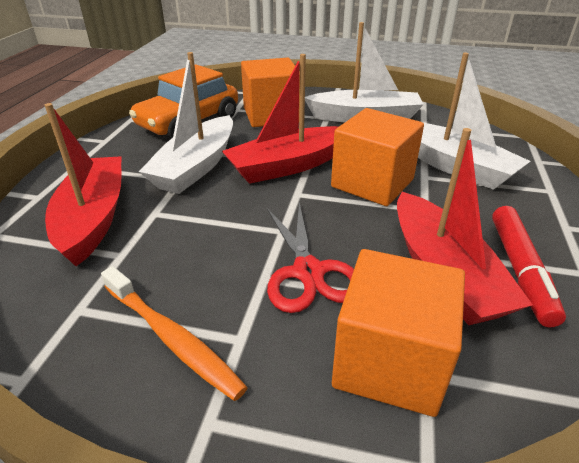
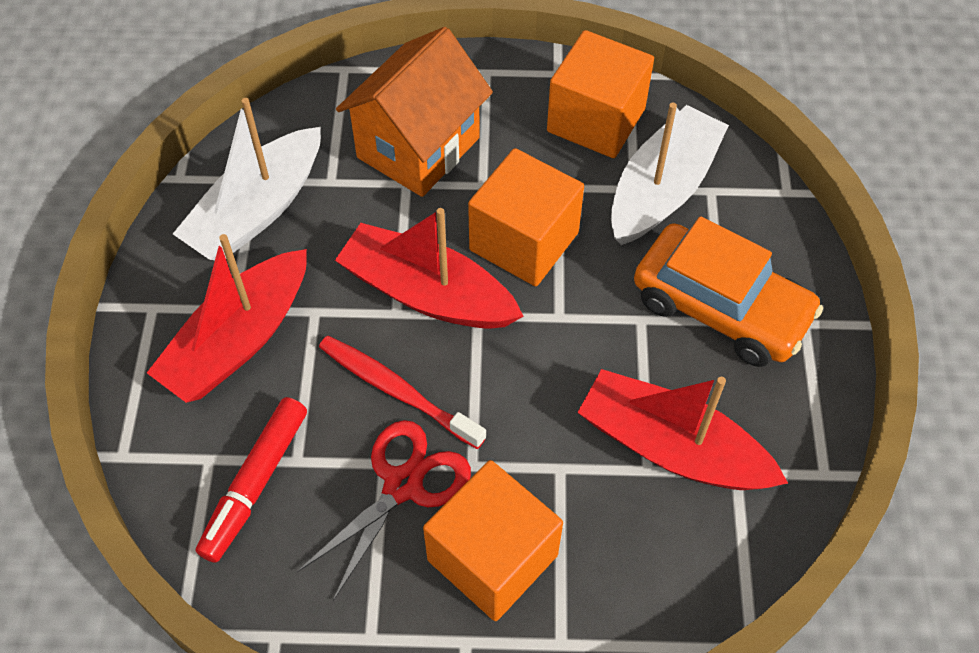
orange house: 0 -> 1
orange toothbrush: 1 -> 0
red toothbrush: 0 -> 1
white boat: 3 -> 2

